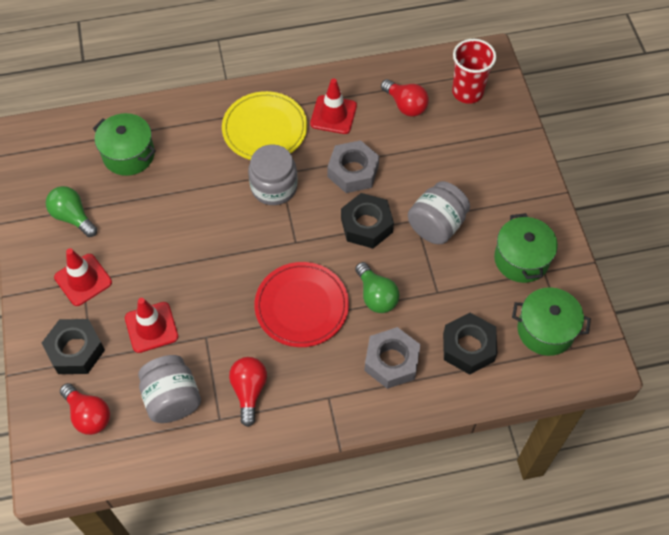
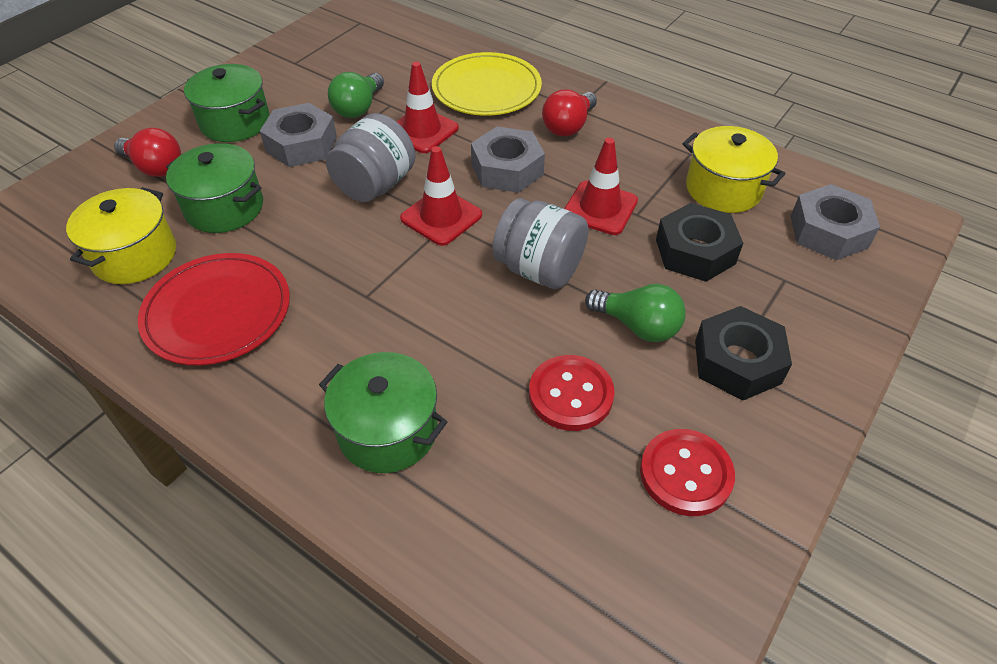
black nut: 3 -> 2
grey jar: 3 -> 2
grey nut: 2 -> 3
red button: 0 -> 2
red cup: 1 -> 0
red light bulb: 3 -> 2
yellow pot: 0 -> 2

